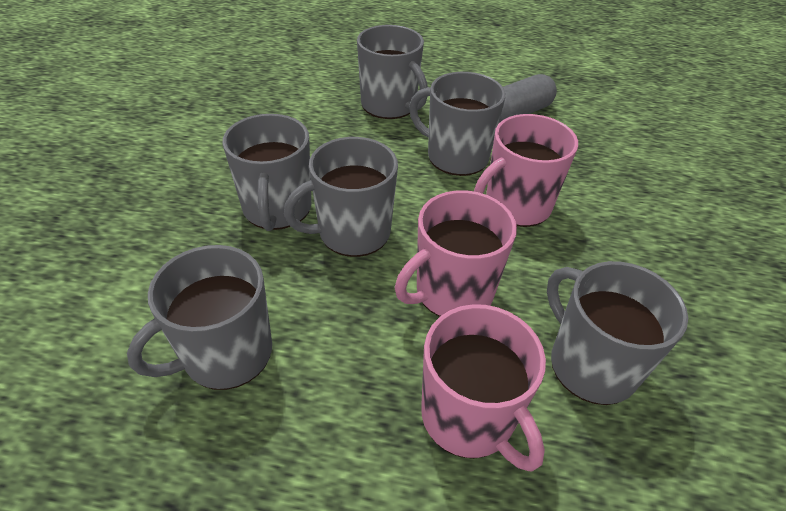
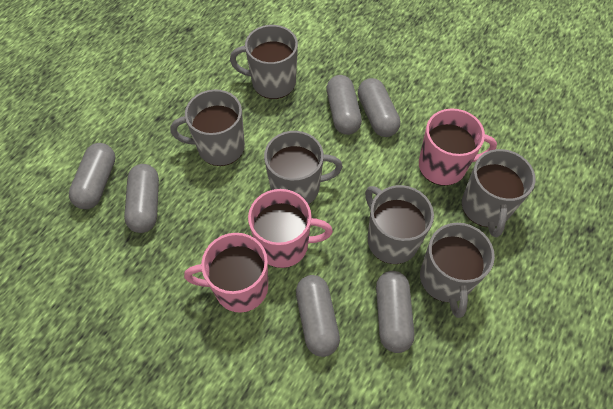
grey capsule: 1 -> 6

